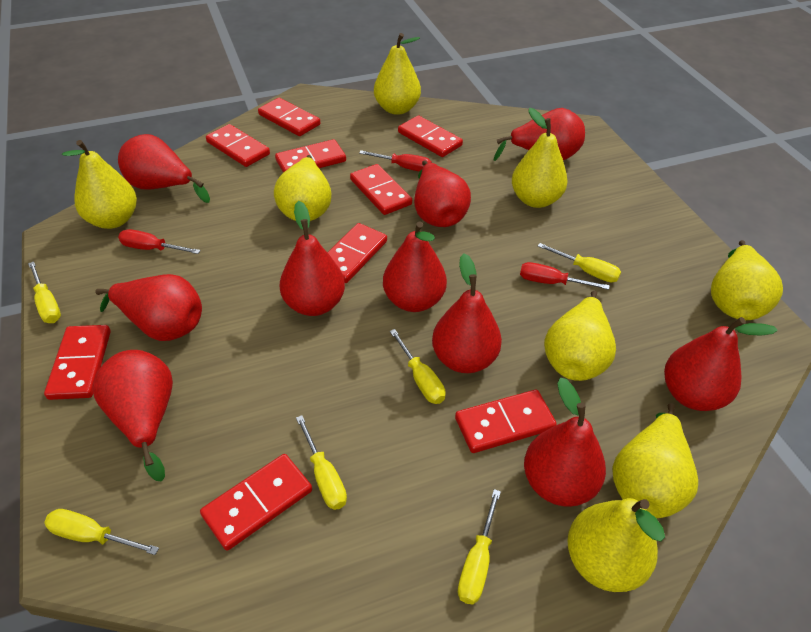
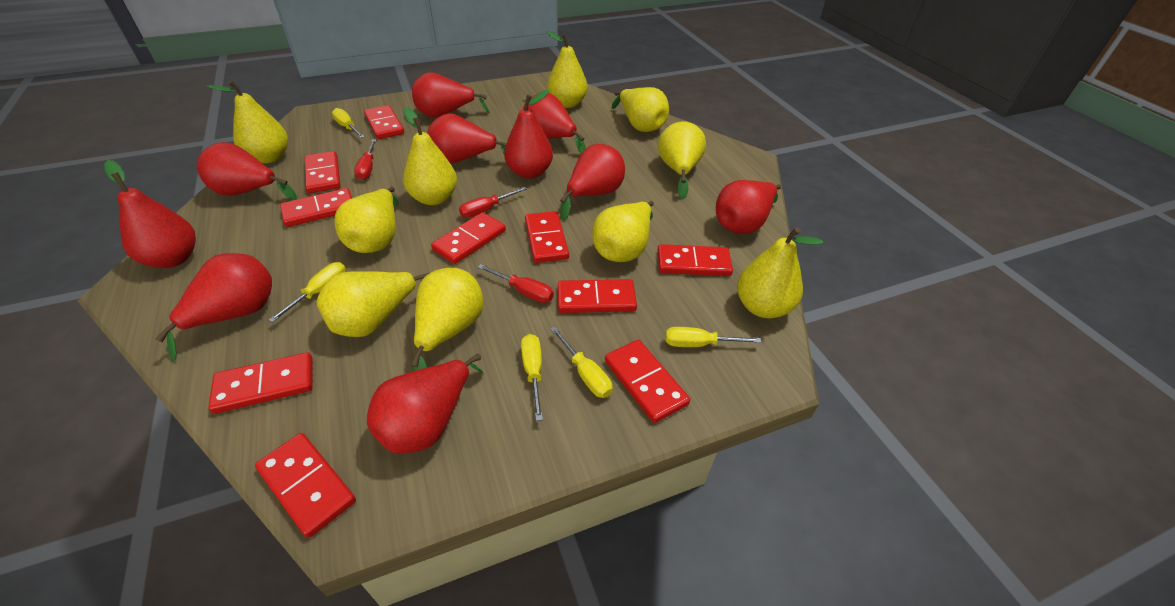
red domino: 9 -> 10
yellow pear: 8 -> 10
yellow screwdriver: 6 -> 5

